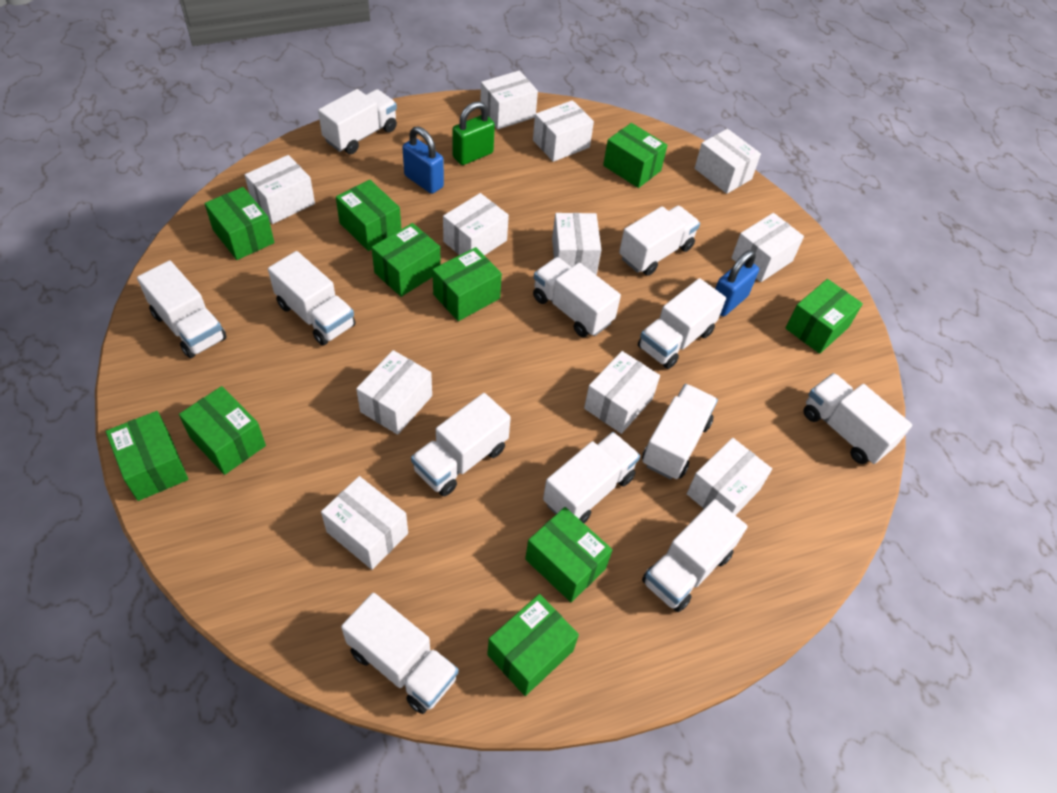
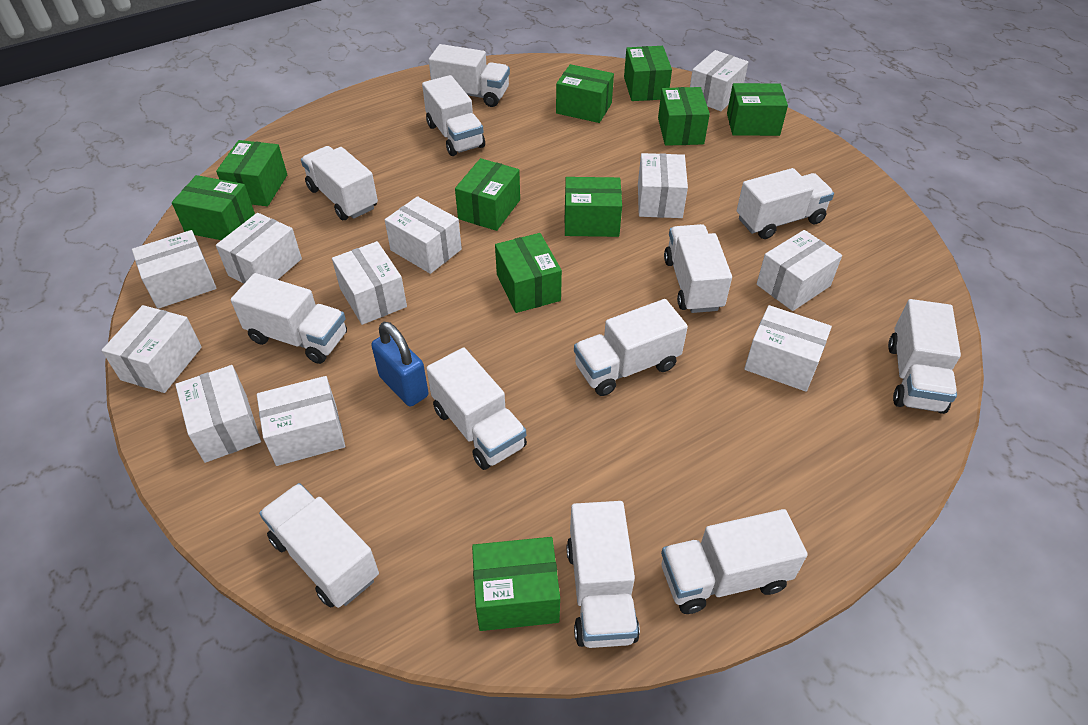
blue padlock: 2 -> 1
green padlock: 1 -> 0

